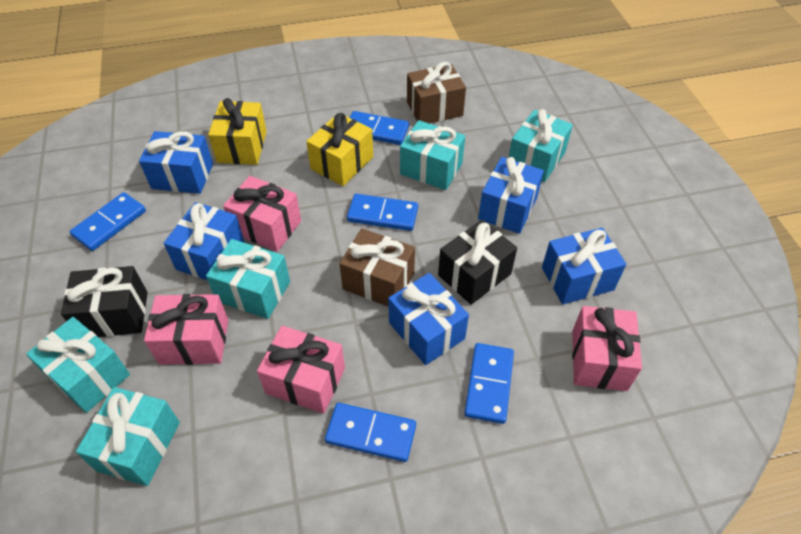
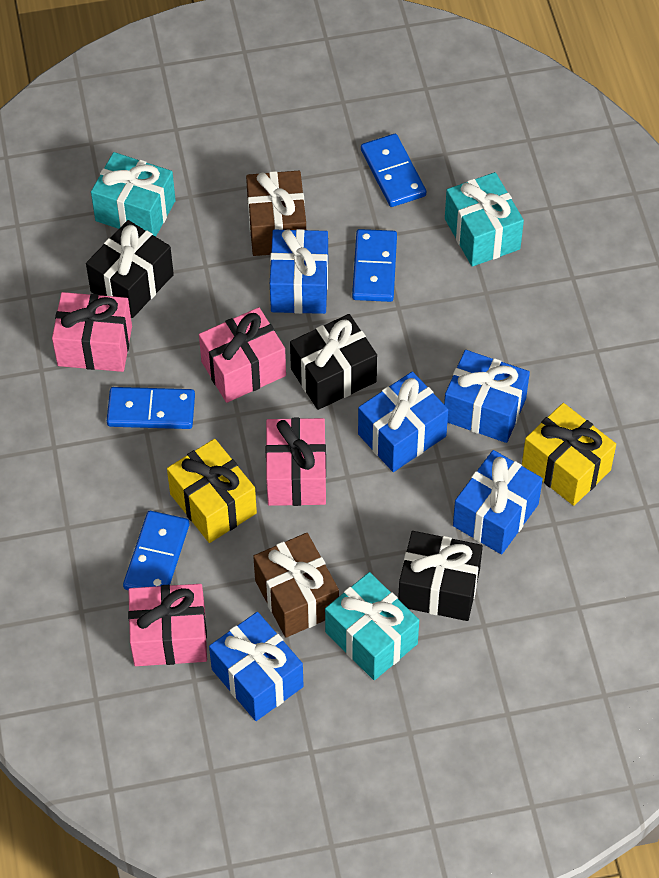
black gift: 2 -> 3
blue domino: 5 -> 4
turquoise gift: 5 -> 3

